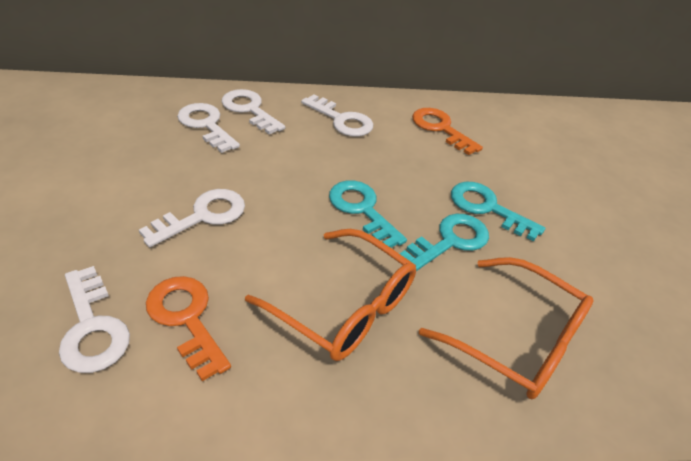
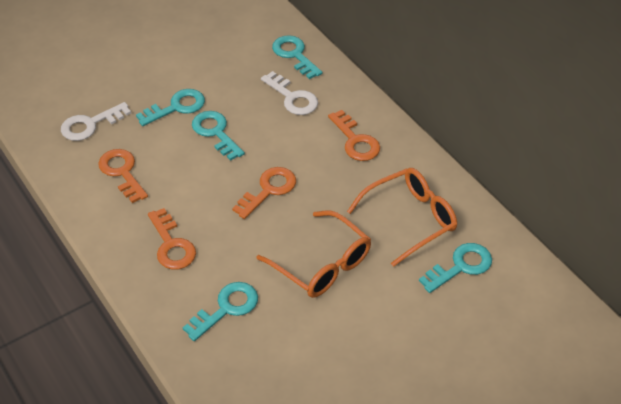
orange key: 2 -> 4
turquoise key: 3 -> 5
white key: 5 -> 2

